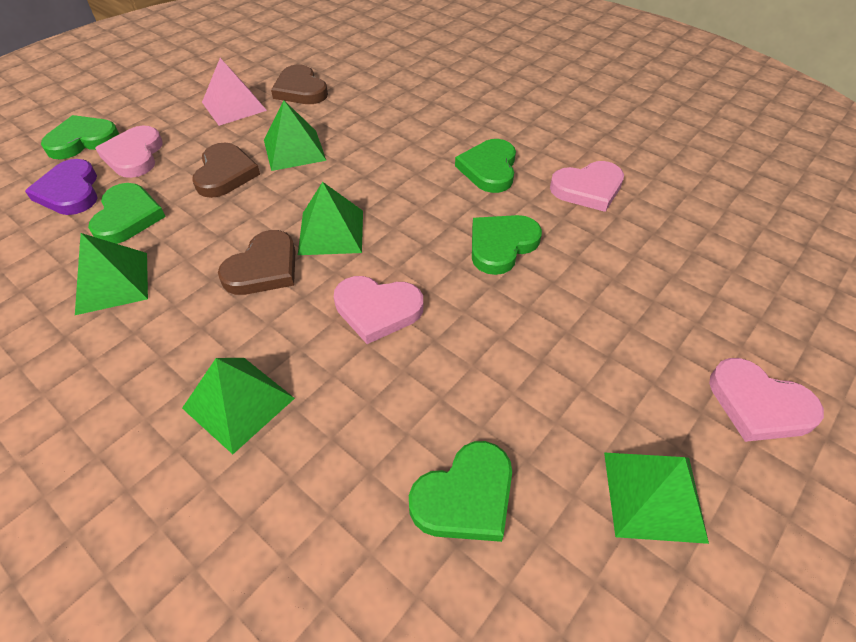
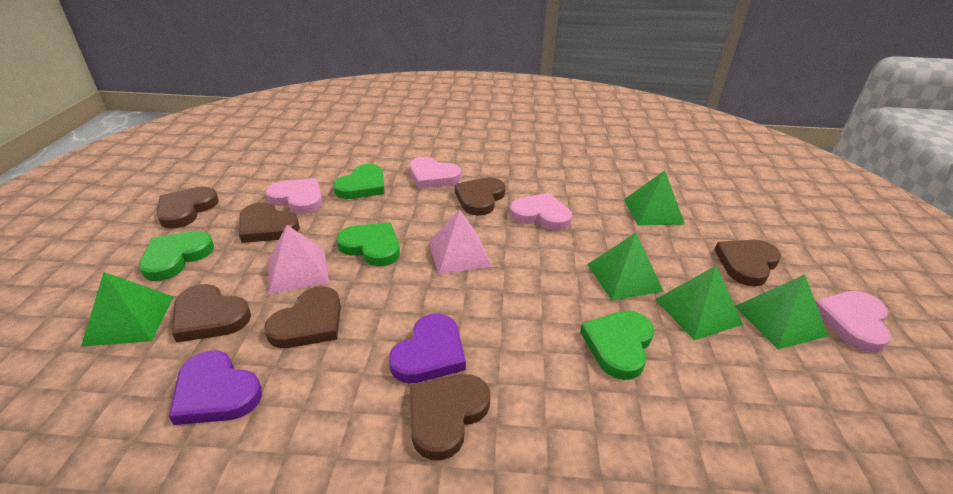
brown heart: 3 -> 7
green heart: 5 -> 4
pink pyramid: 1 -> 2
purple heart: 1 -> 2

